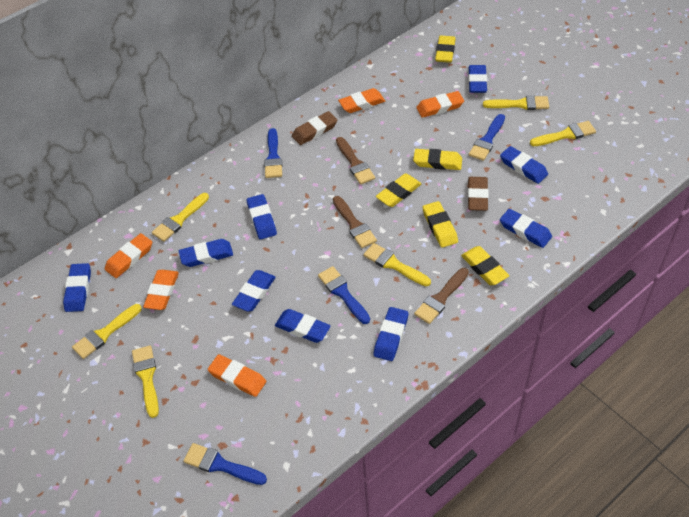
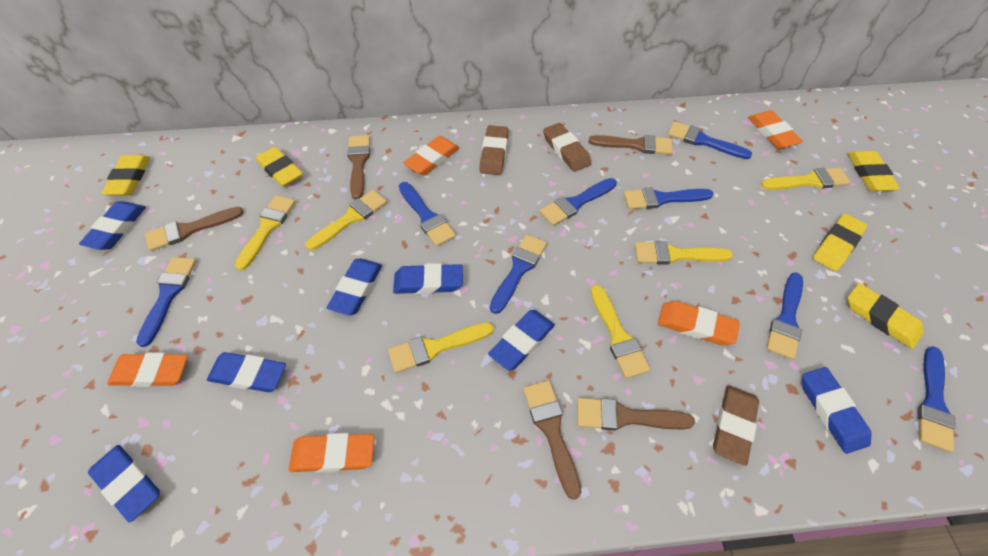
blue brush: 4 -> 8
blue eraser: 9 -> 7
brown brush: 3 -> 5
brown eraser: 2 -> 3

